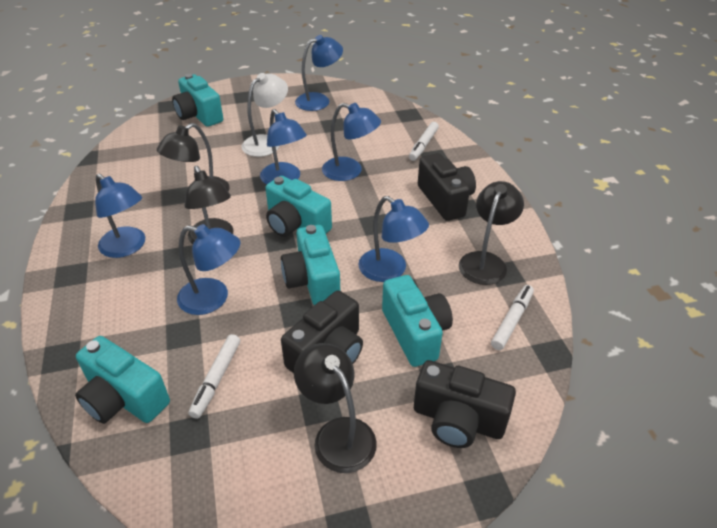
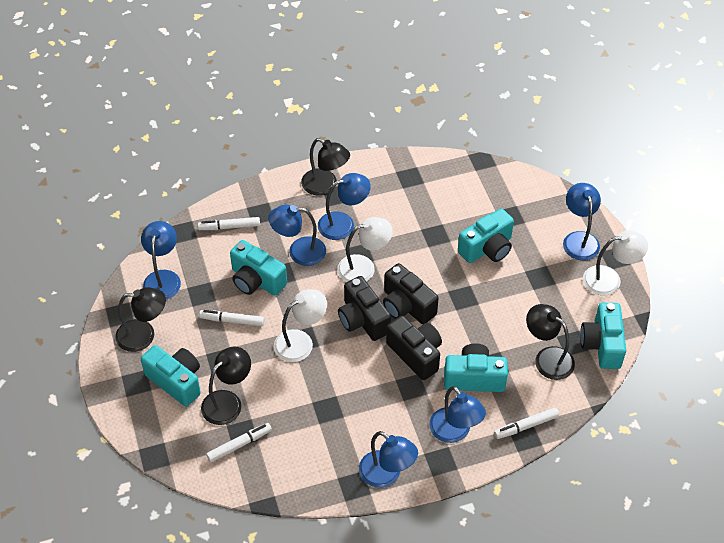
white lamp: 1 -> 3
white marker: 3 -> 4

